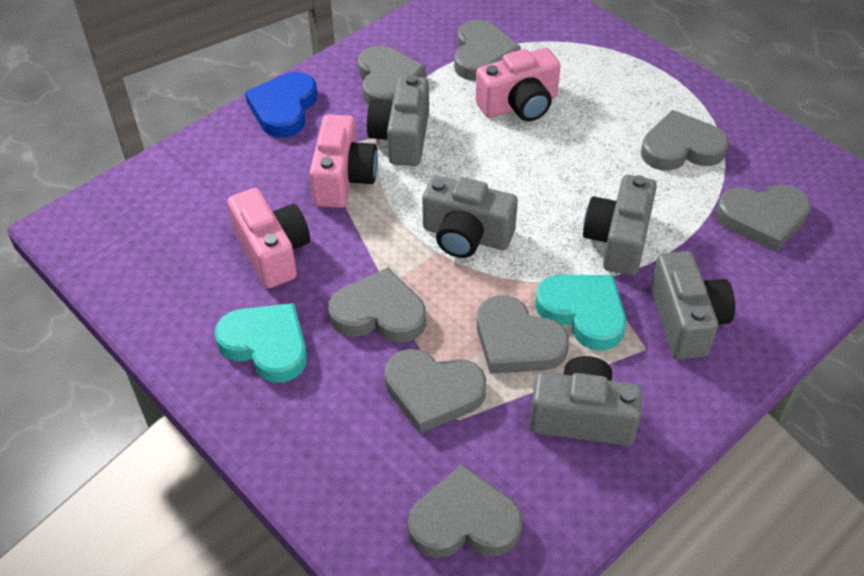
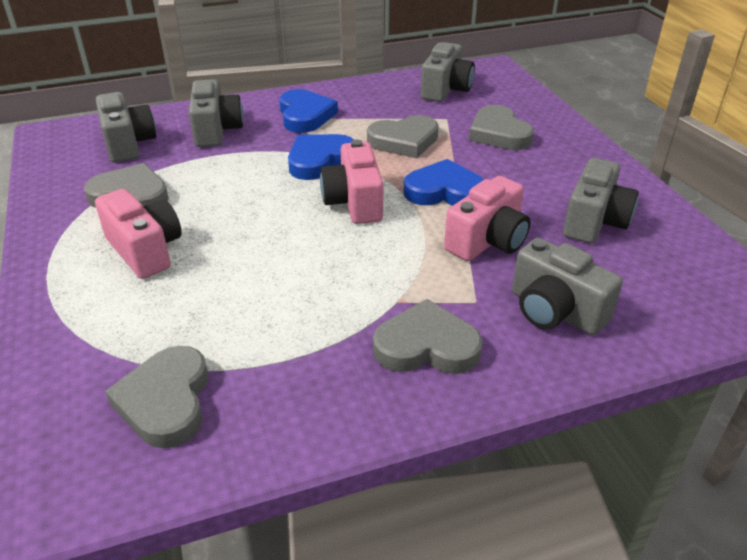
blue heart: 1 -> 3
grey heart: 8 -> 5
turquoise heart: 2 -> 0

